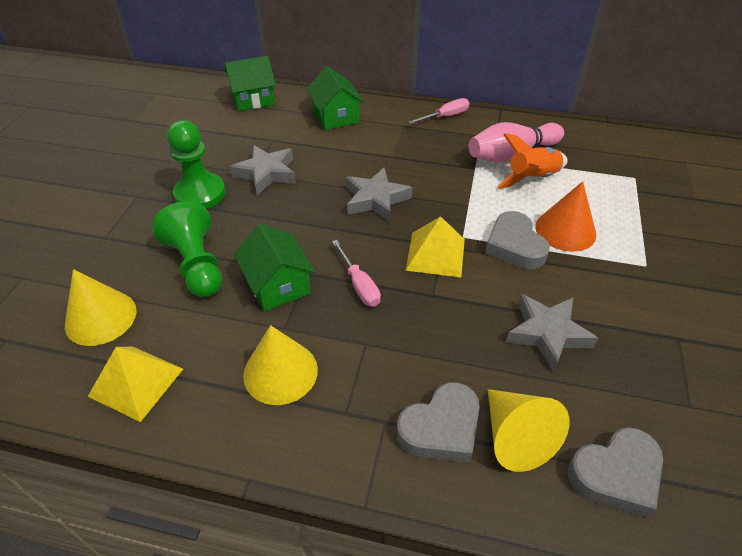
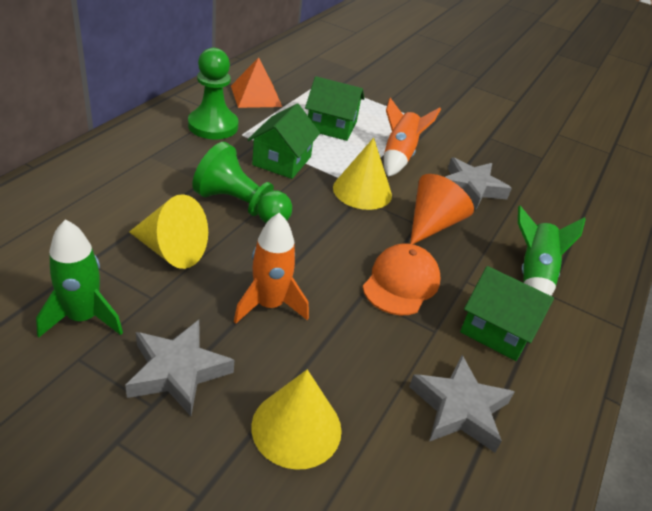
green rocket: 0 -> 2
grey heart: 3 -> 0
orange cap: 0 -> 1
orange pyramid: 0 -> 1
orange rocket: 1 -> 2
pink bowling pin: 1 -> 0
pink screwdriver: 2 -> 0
yellow pyramid: 2 -> 0

